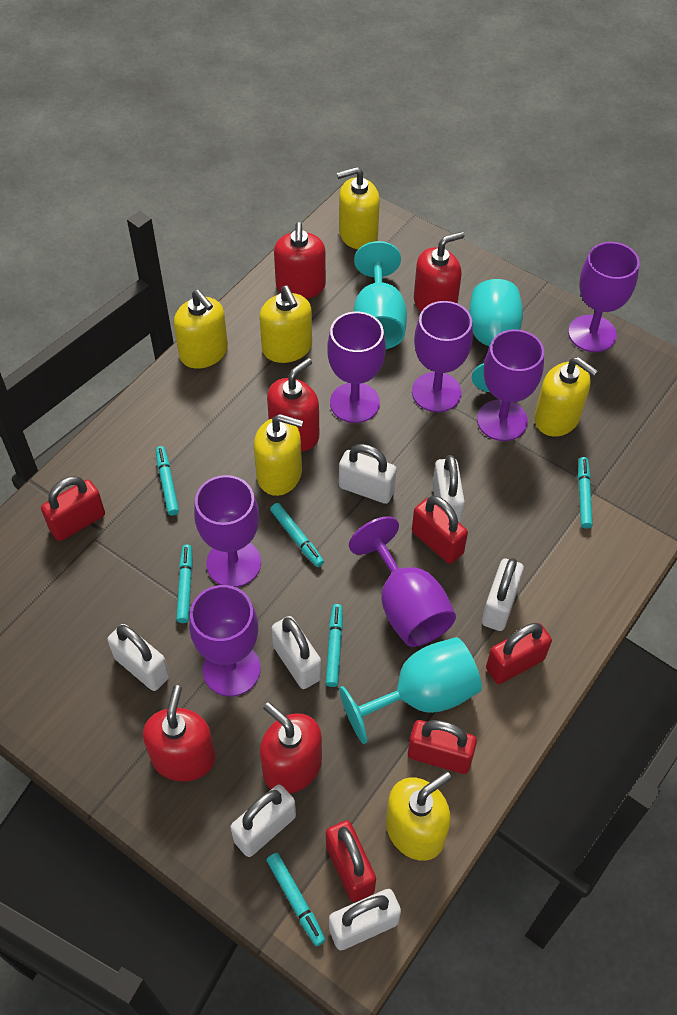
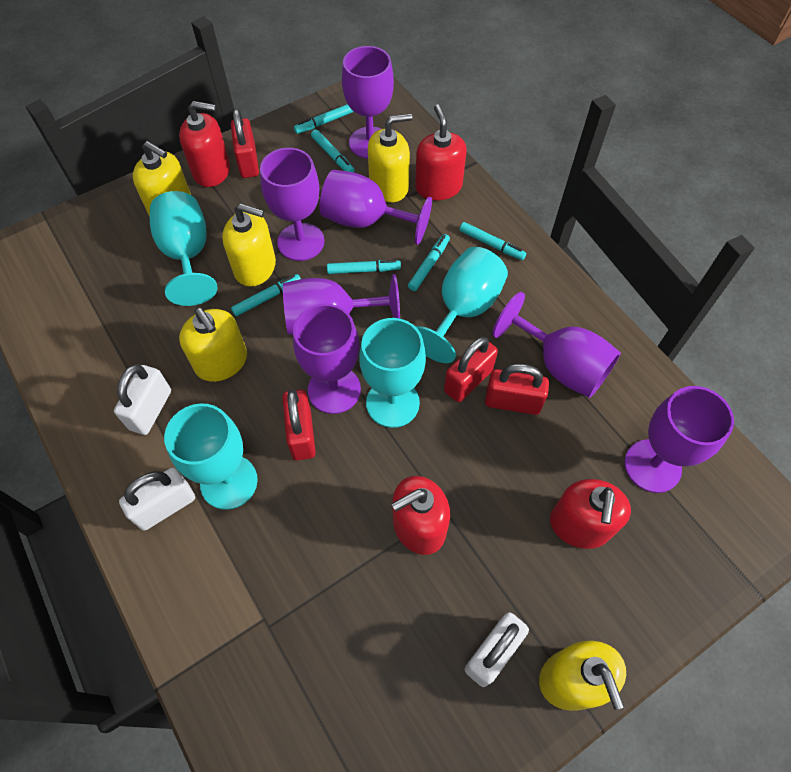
red padlock: 5 -> 4
red soap dispenser: 5 -> 4
turquoise goblet: 3 -> 4
white padlock: 7 -> 3
yellow soap dispenser: 6 -> 5

